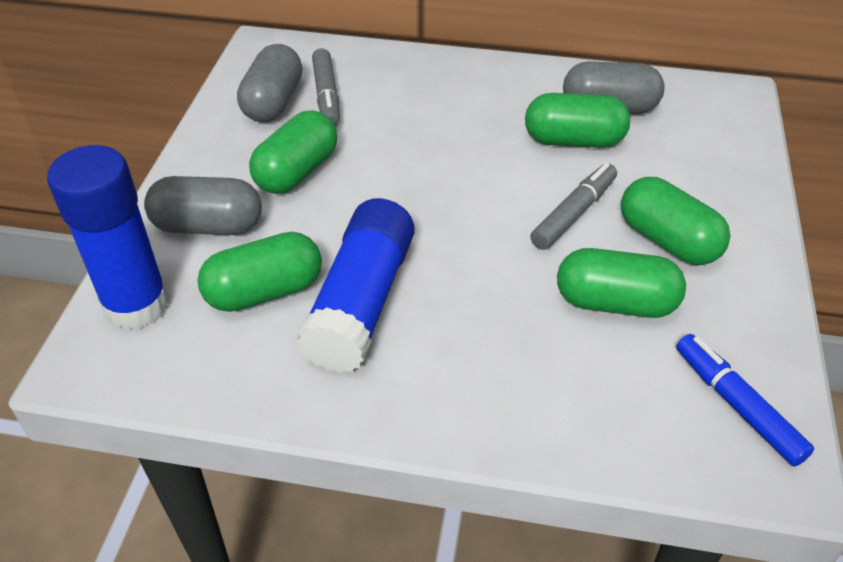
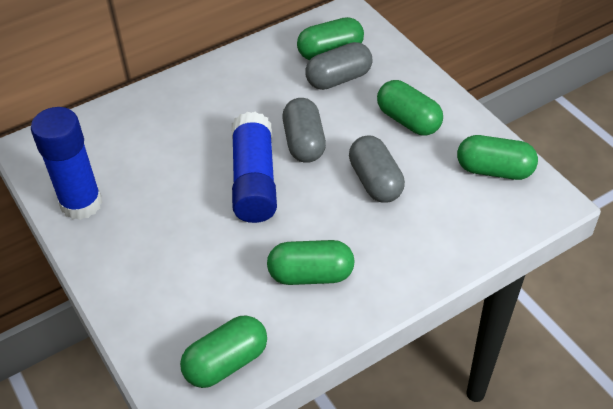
blue marker: 1 -> 0
grey marker: 2 -> 0

